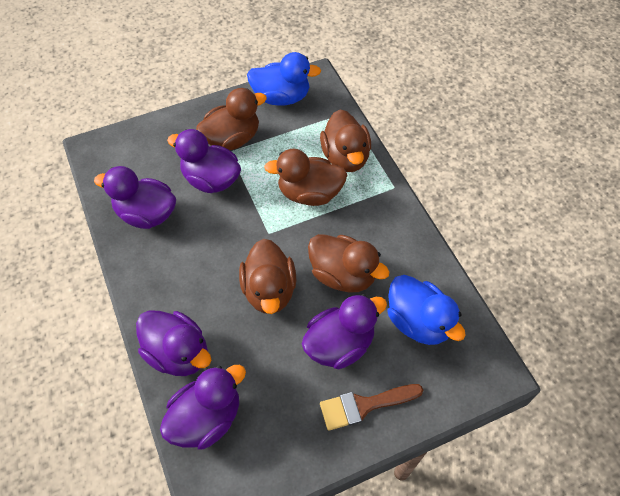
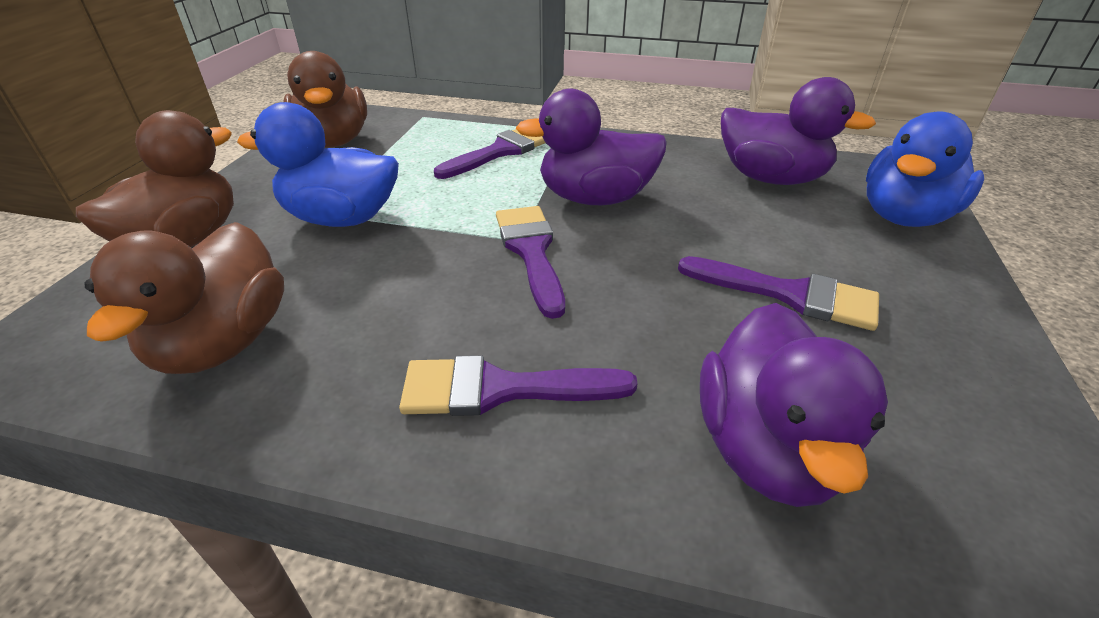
brown brush: 1 -> 0
brown duck: 5 -> 3
purple brush: 0 -> 4
purple duck: 5 -> 3

